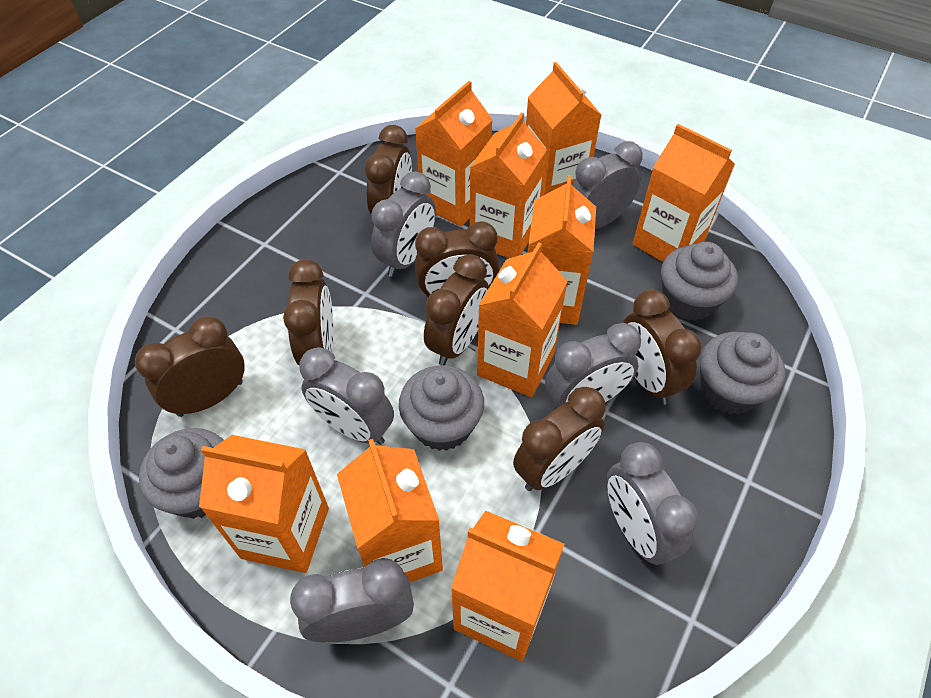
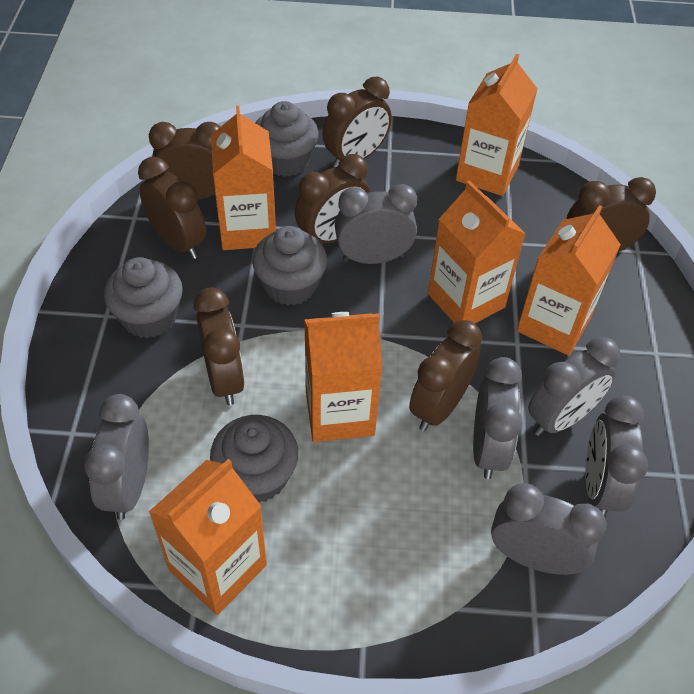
orange carton: 9 -> 6

